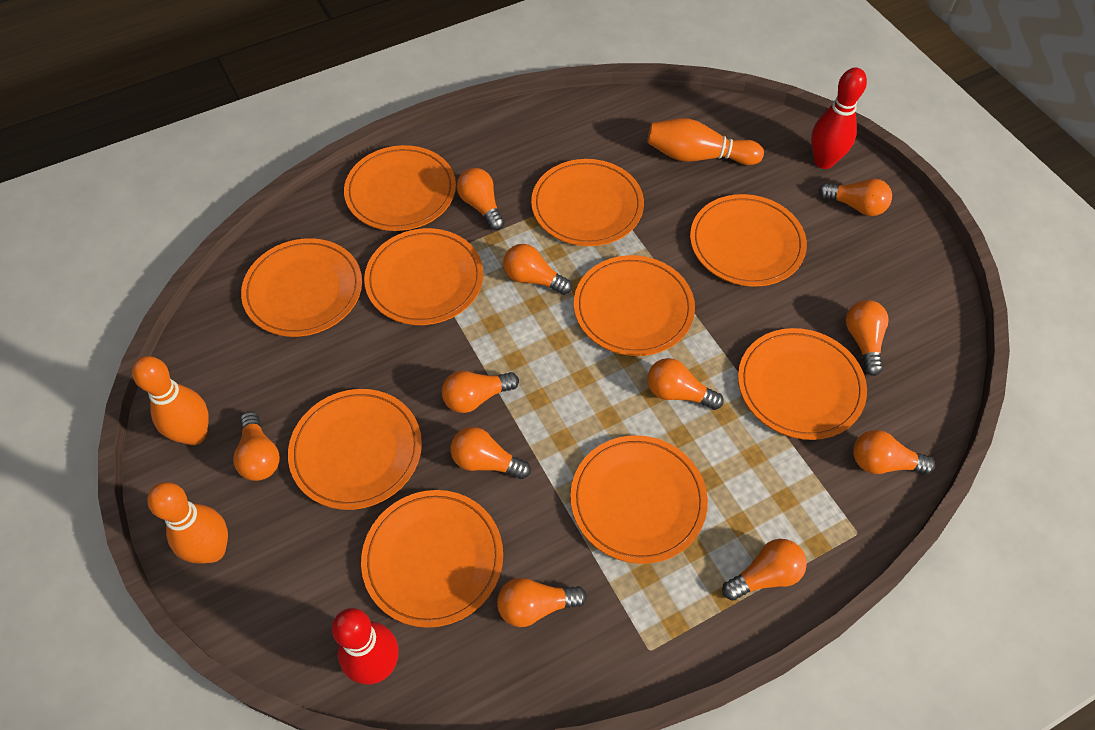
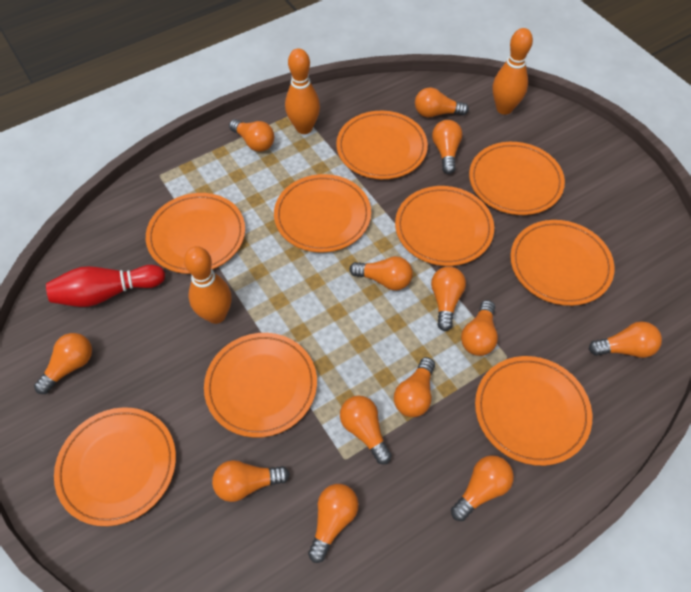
orange light bulb: 11 -> 13
orange plate: 10 -> 9
red bowling pin: 2 -> 1

